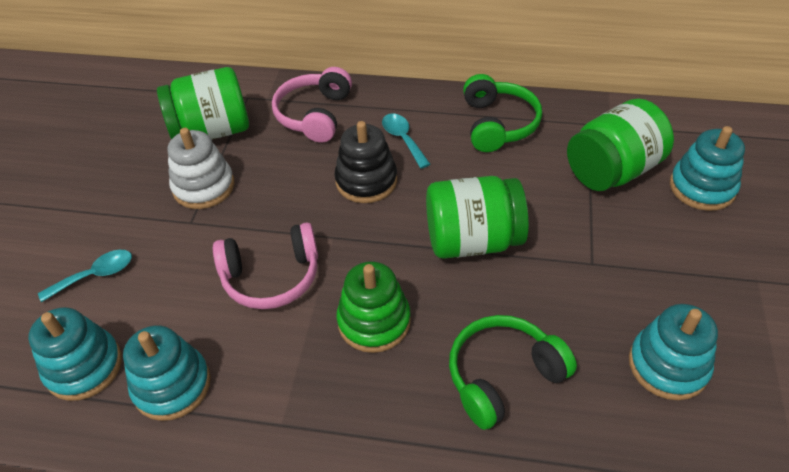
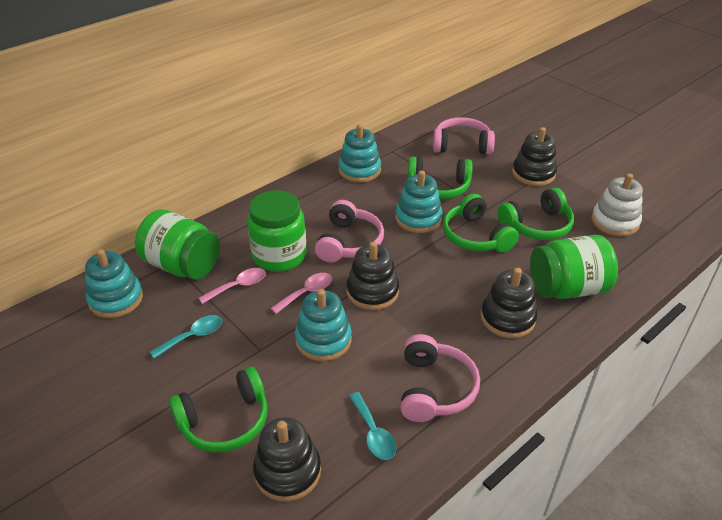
black stacking toy: 1 -> 4
green headphones: 2 -> 4
green stacking toy: 1 -> 0
pink headphones: 2 -> 3
pink spoon: 0 -> 2

